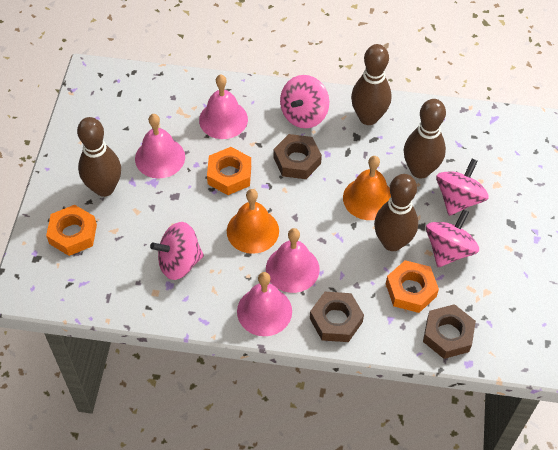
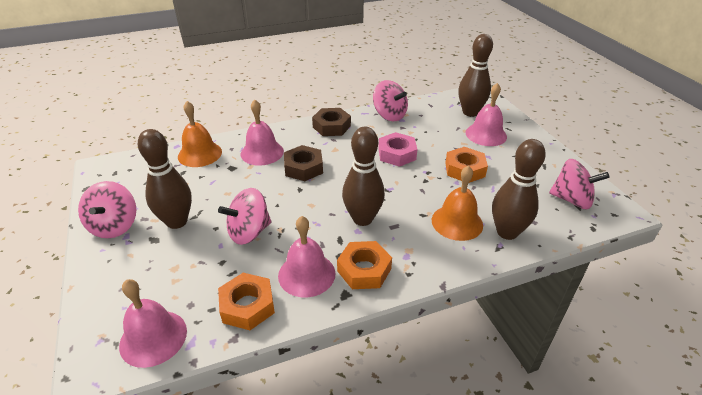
brown nut: 3 -> 2
pink nut: 0 -> 1

